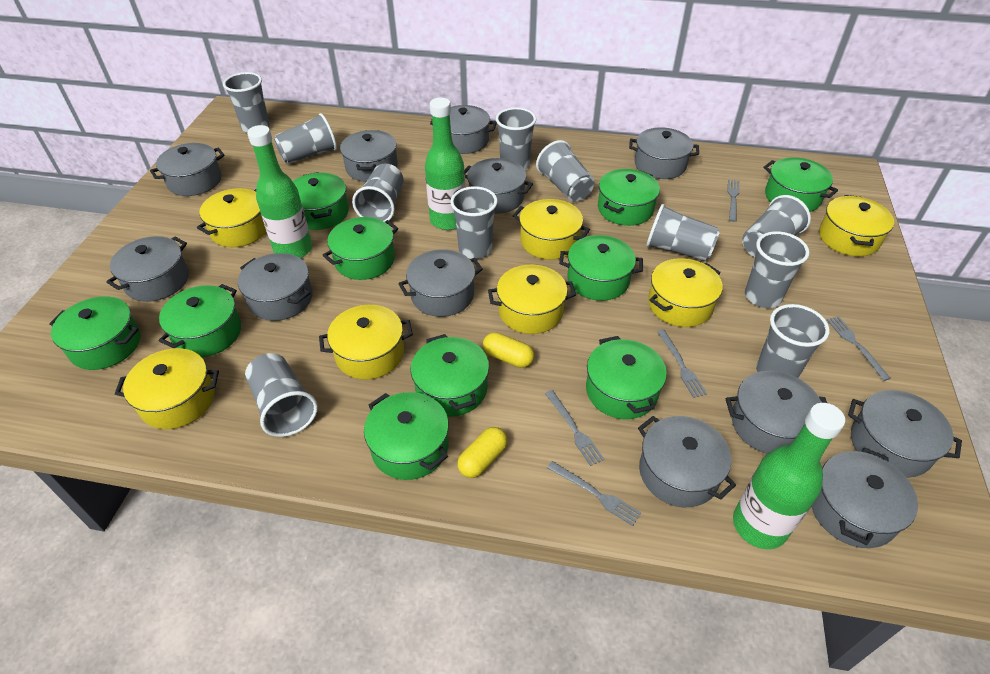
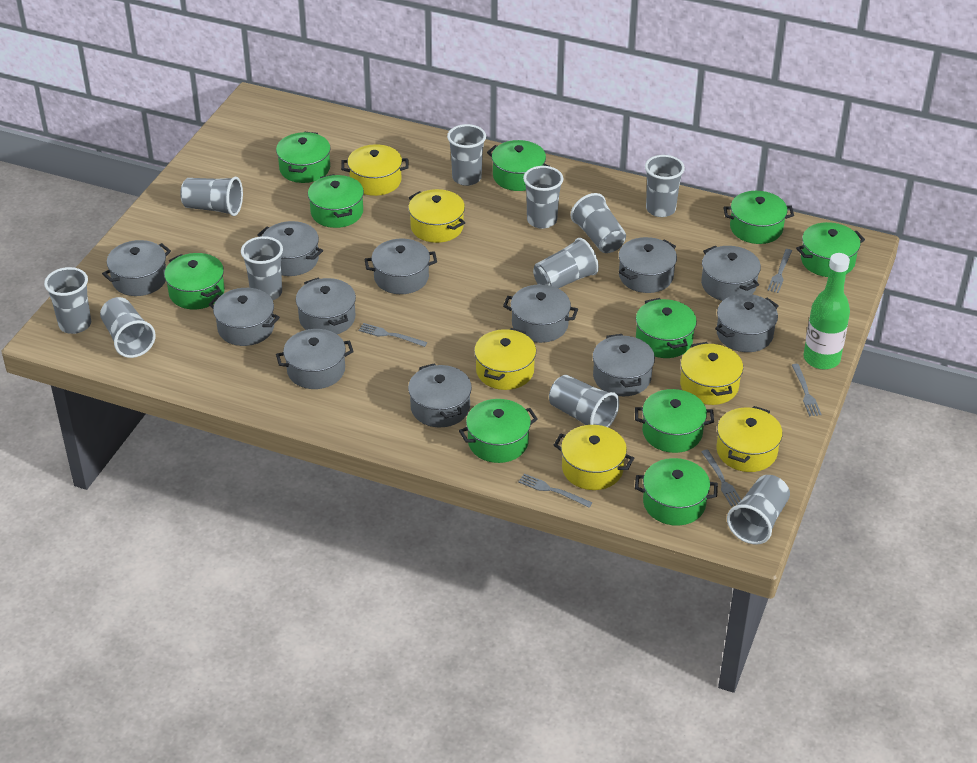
green bottle: 3 -> 1
yellow capsule: 2 -> 0
yellow pot: 7 -> 6

